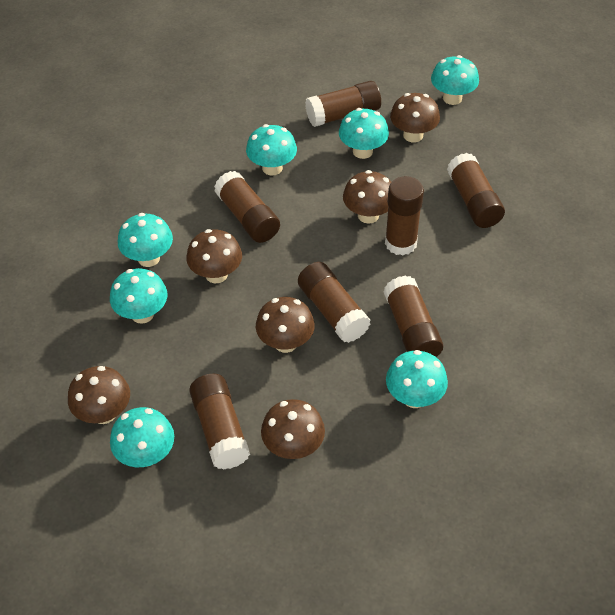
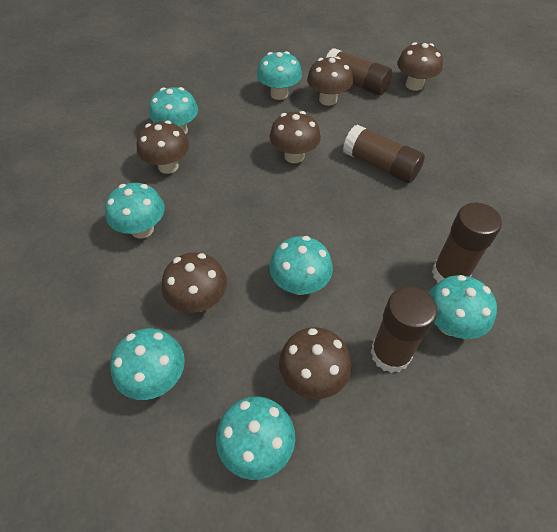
brown glue stick: 7 -> 4

